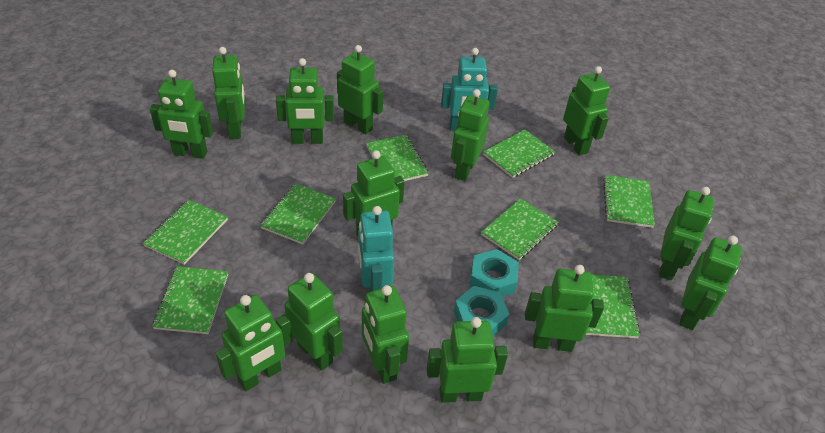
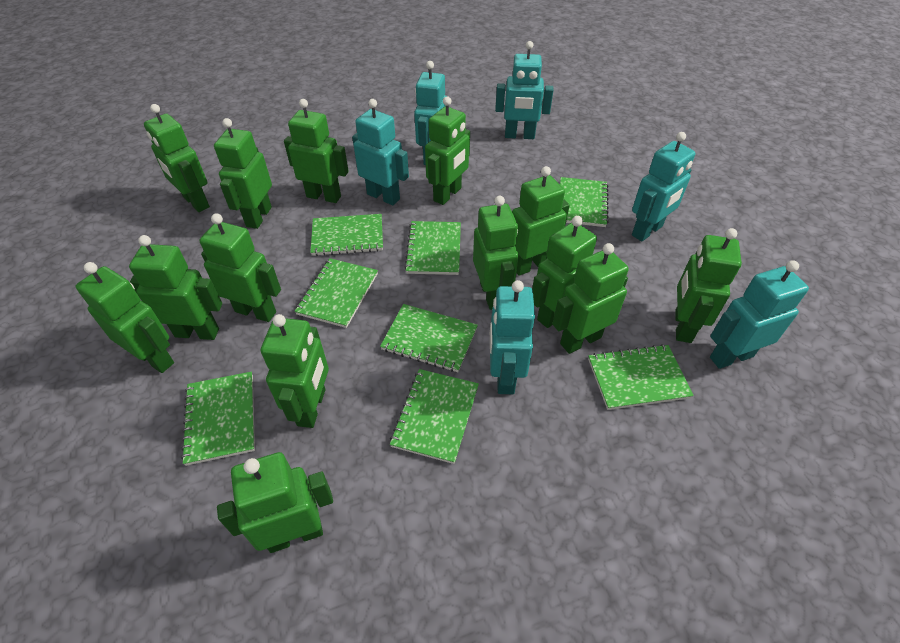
turquoise nut: 2 -> 0
turquoise robot: 2 -> 6

